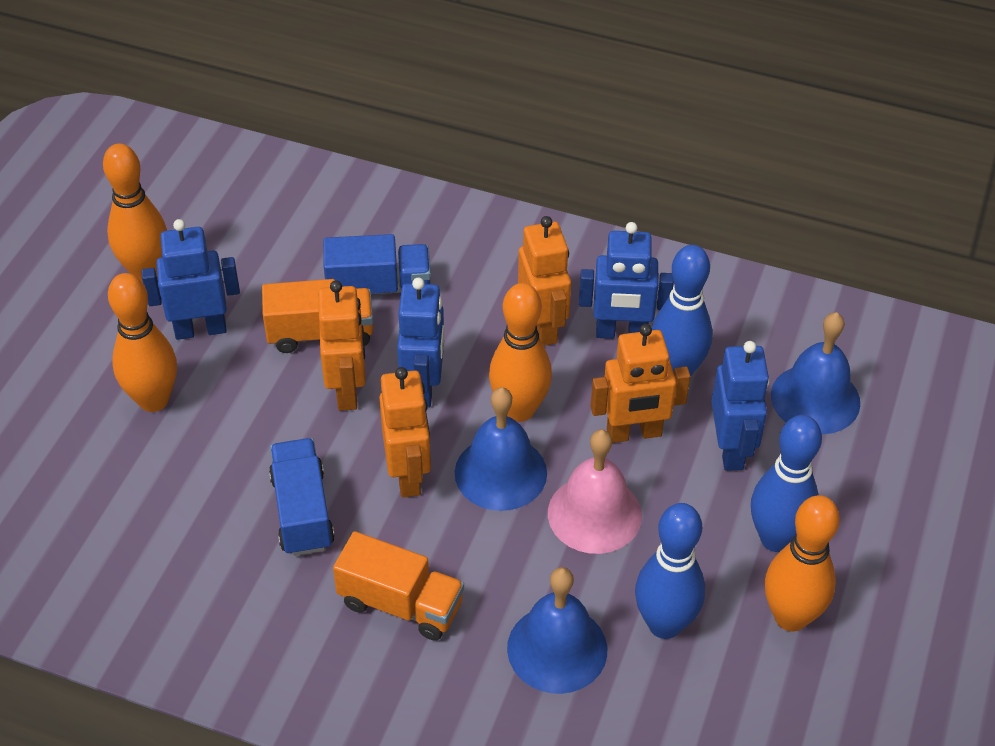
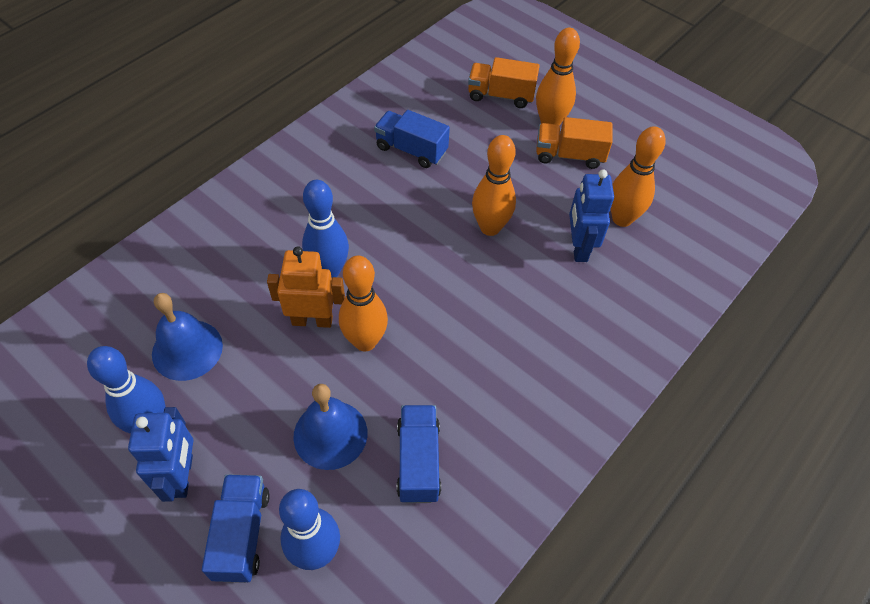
blue bell: 3 -> 2
blue robot: 4 -> 2
blue truck: 2 -> 3
orange robot: 4 -> 1
pink bell: 1 -> 0

